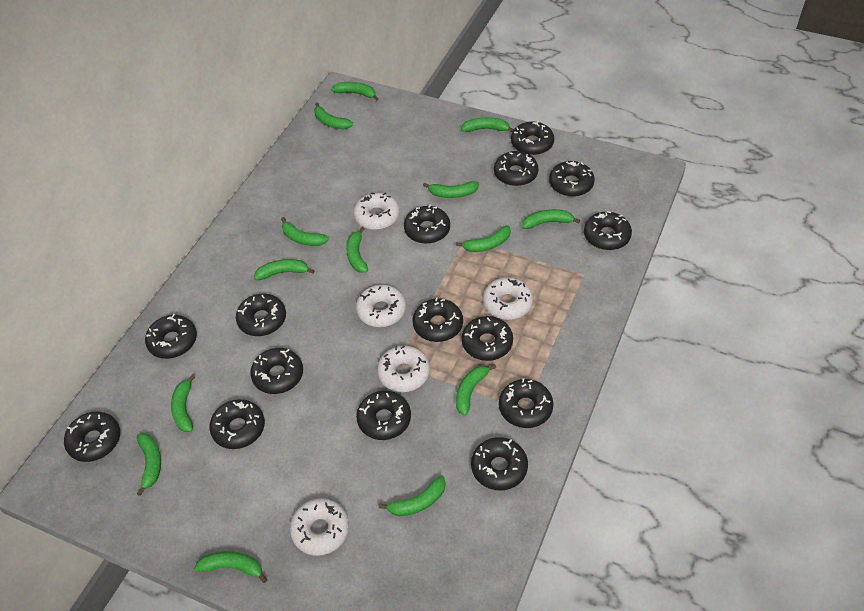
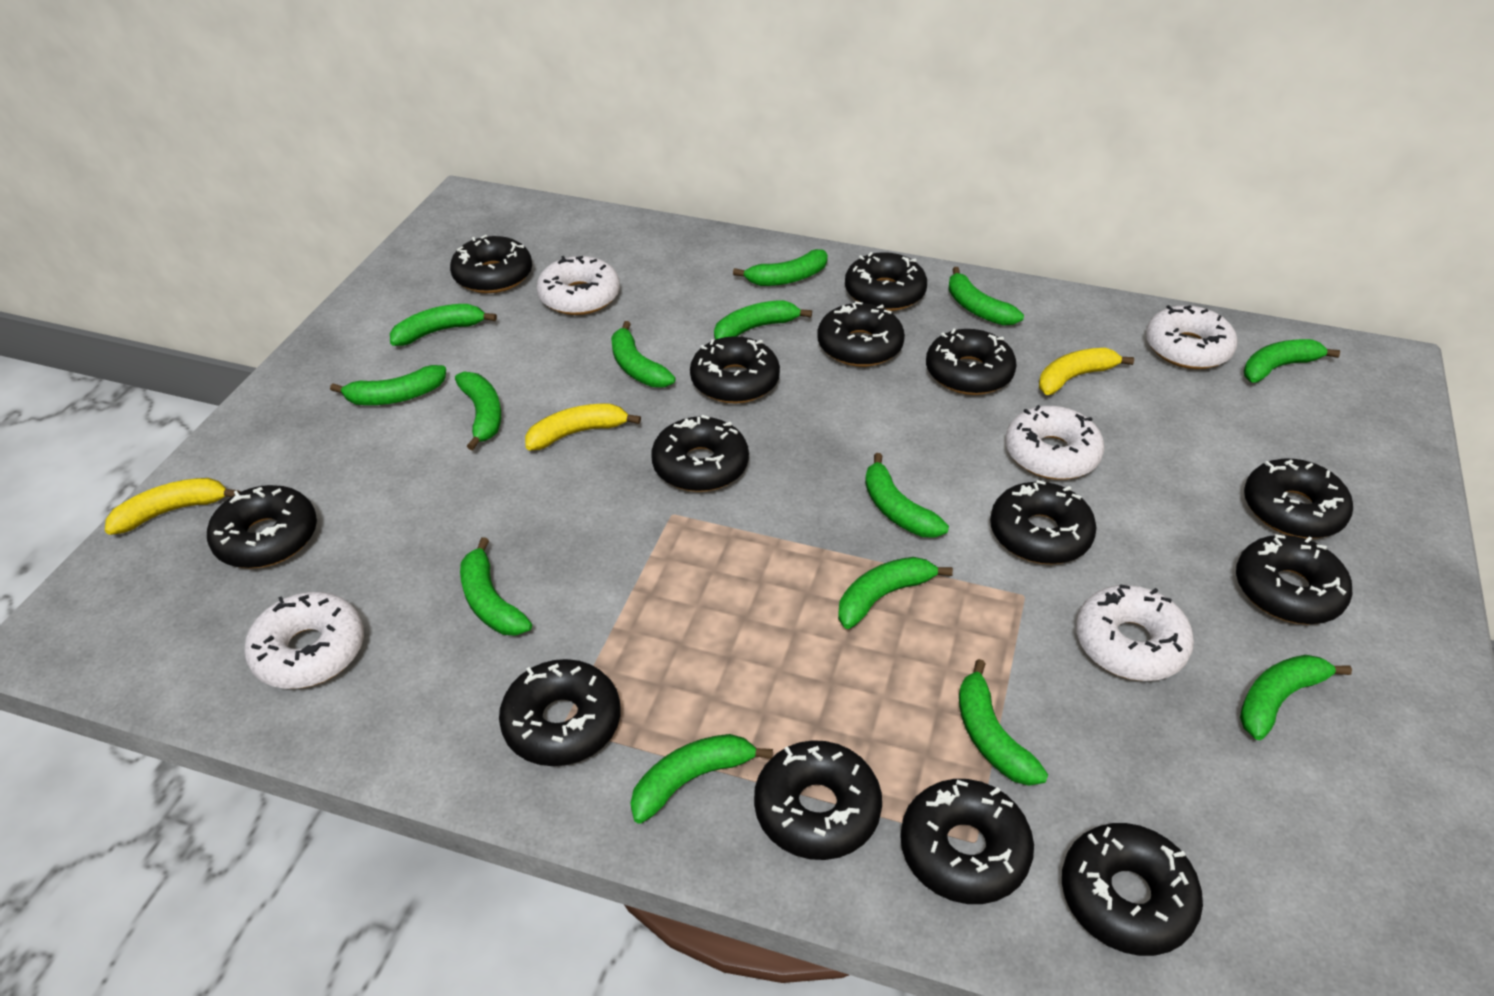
black donut: 15 -> 14
yellow banana: 0 -> 3

